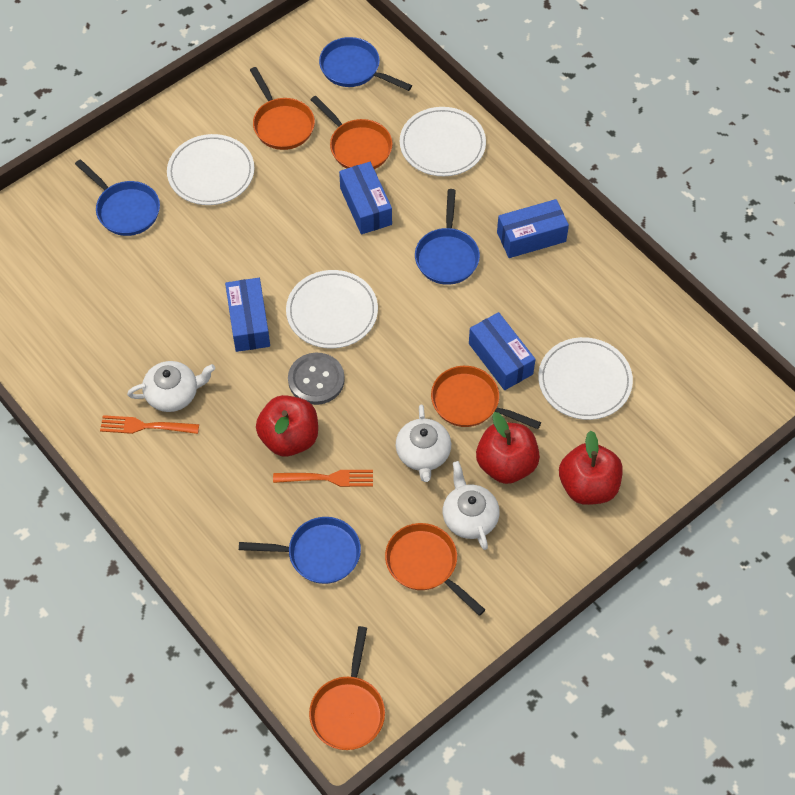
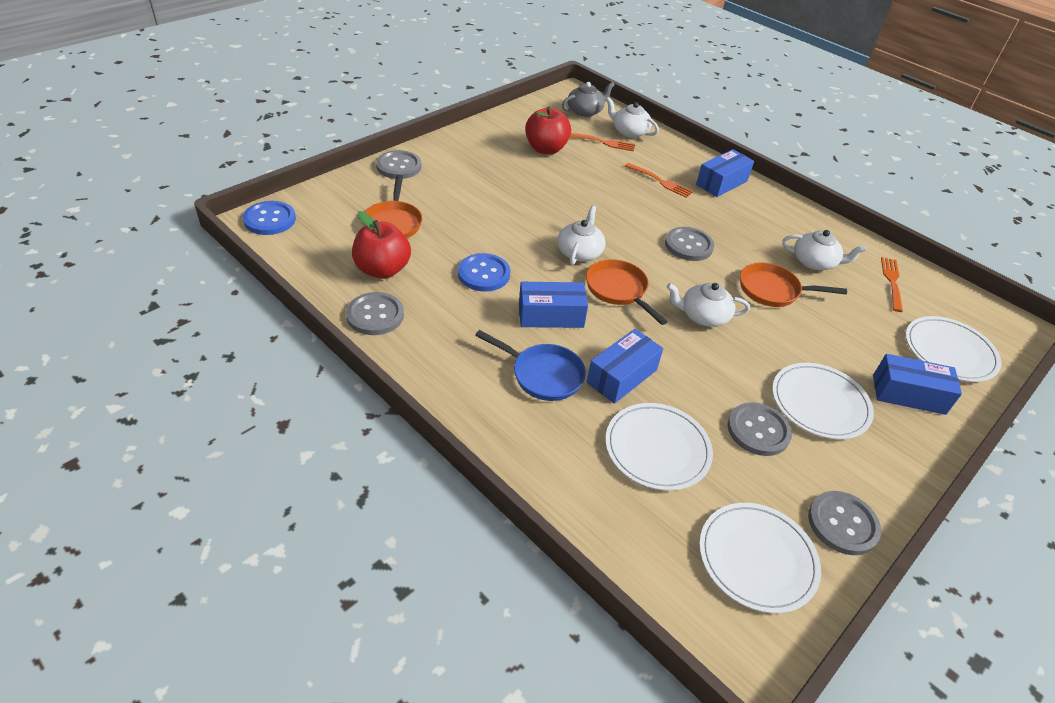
blue button: 0 -> 2
blue pan: 4 -> 1
grey button: 1 -> 5
grey teapot: 0 -> 1
orange fork: 2 -> 3
orange pan: 5 -> 3
red apple: 3 -> 2
white teapot: 3 -> 4

